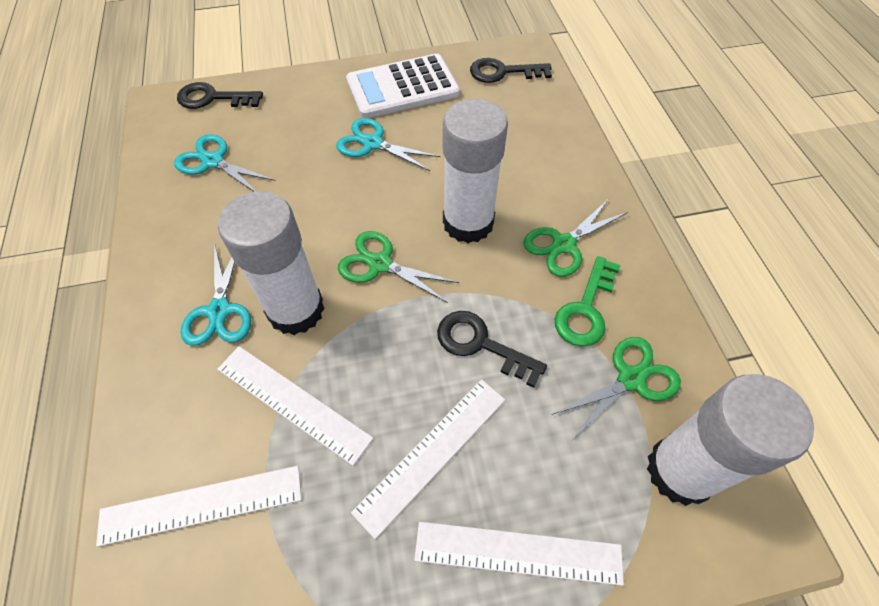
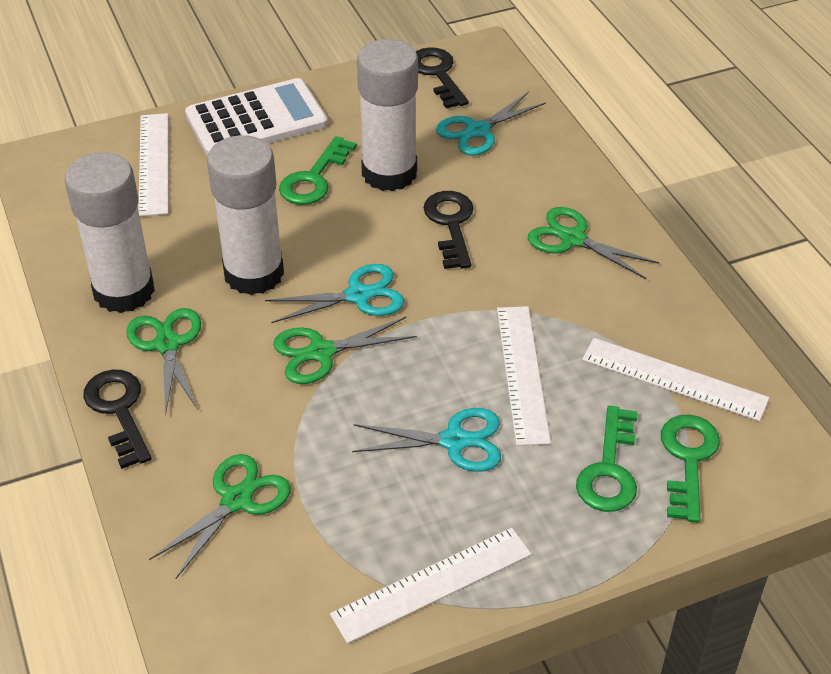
green key: 1 -> 3
green scissors: 3 -> 4

